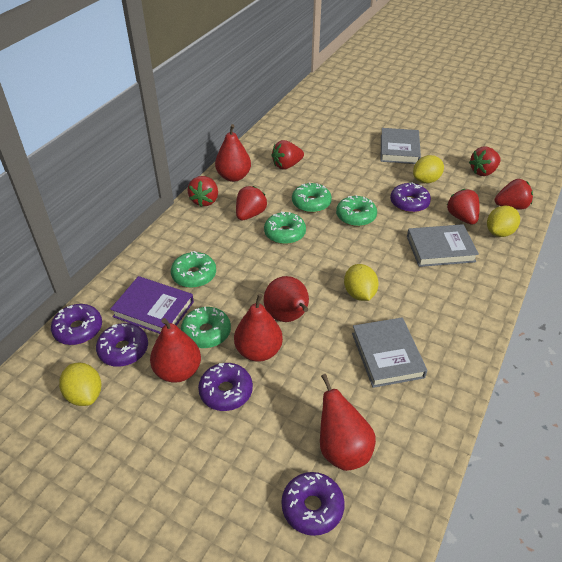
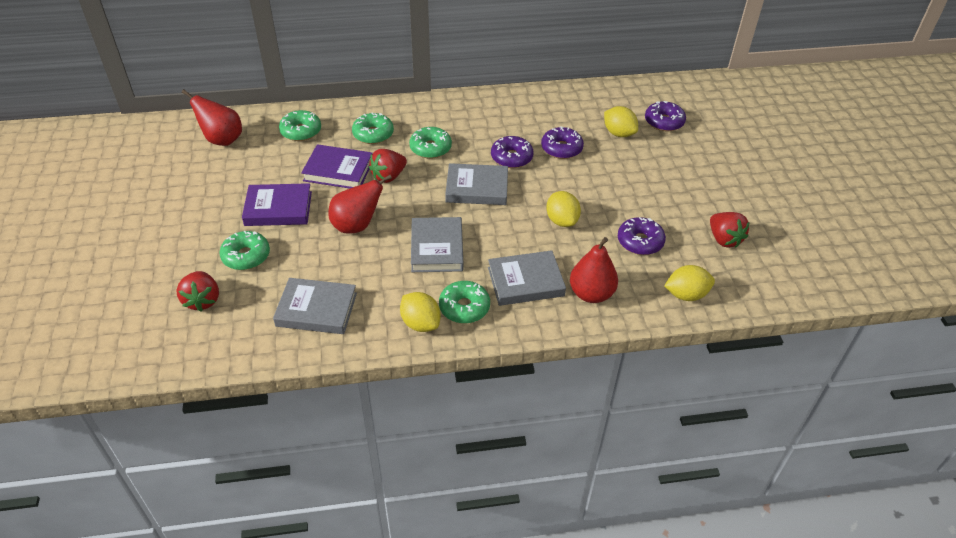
grey book: 3 -> 4
purple book: 1 -> 2
purple donut: 5 -> 4
red pear: 5 -> 3
red strawberry: 6 -> 3

